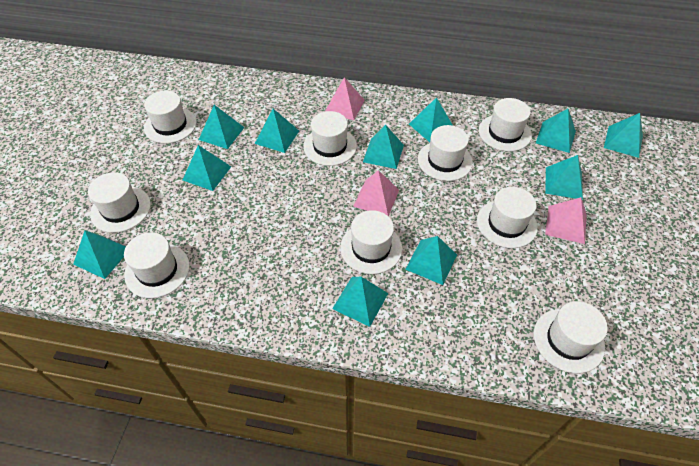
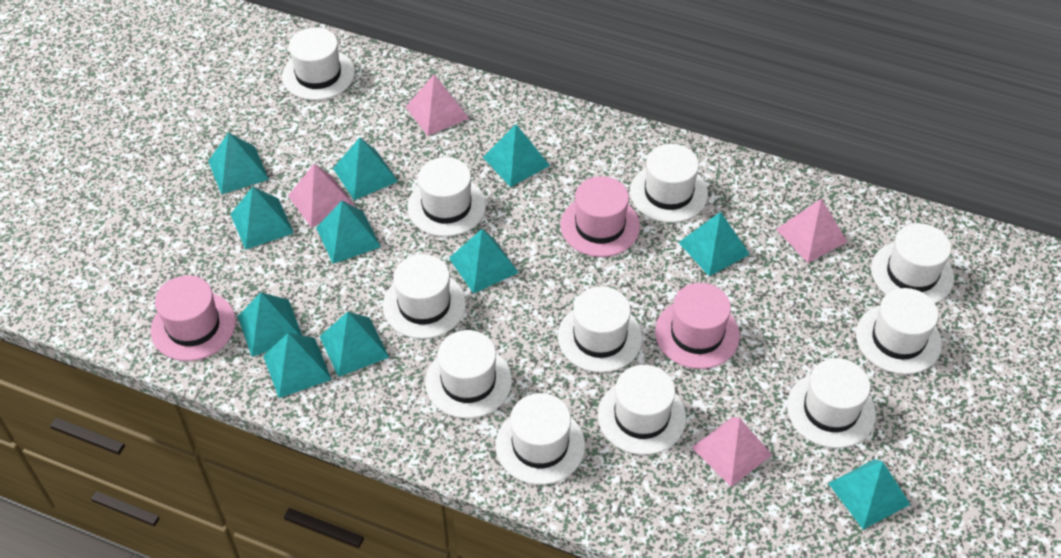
pink hat: 0 -> 3
pink pyramid: 3 -> 4
white hat: 9 -> 11

